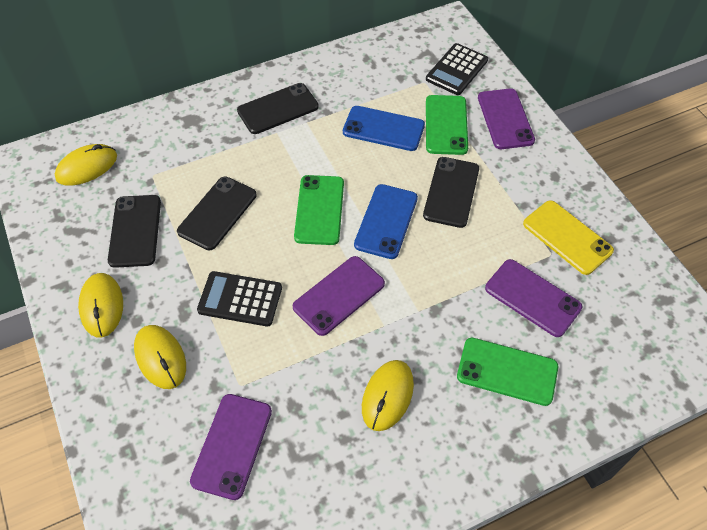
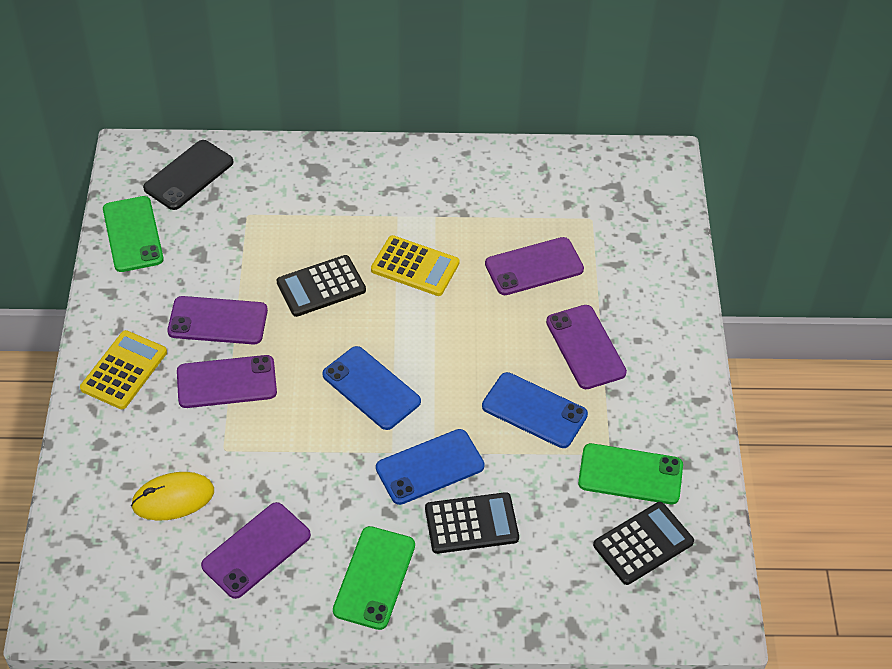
black calculator: 2 -> 3
black phone: 4 -> 1
blue phone: 2 -> 3
purple phone: 4 -> 5
yellow calculator: 0 -> 2
yellow mouse: 4 -> 1
yellow phone: 1 -> 0

